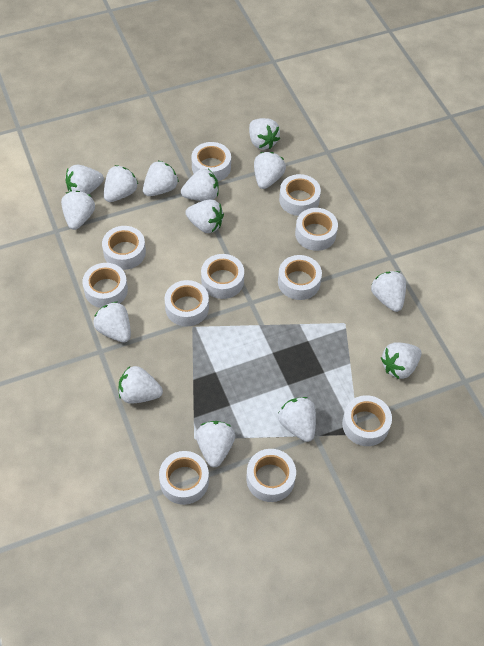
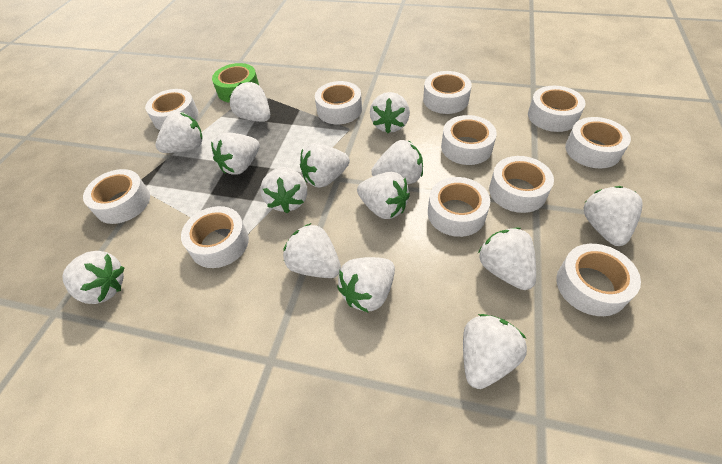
green tape: 0 -> 1

